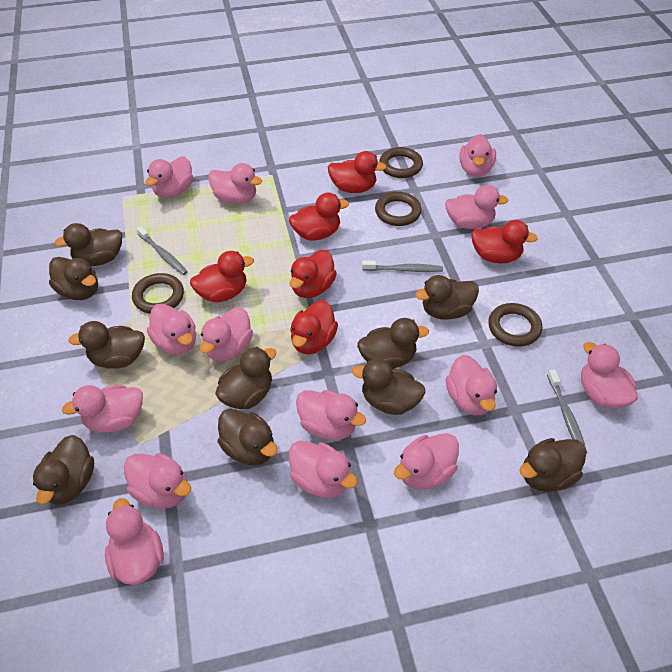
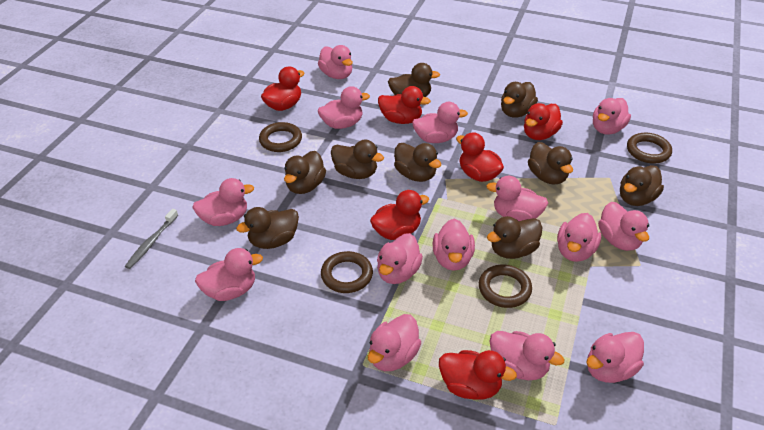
brown duck: 10 -> 9
grey toothbrush: 3 -> 1

